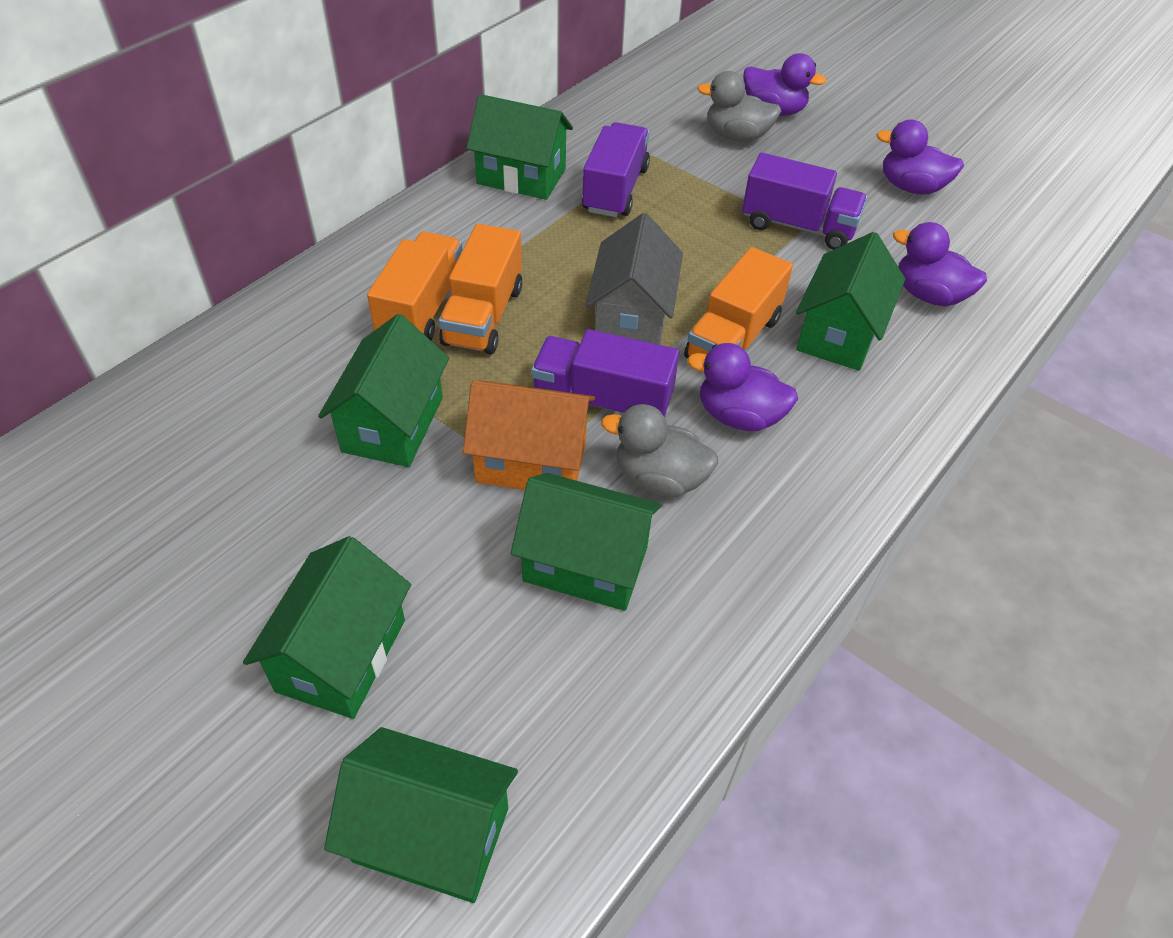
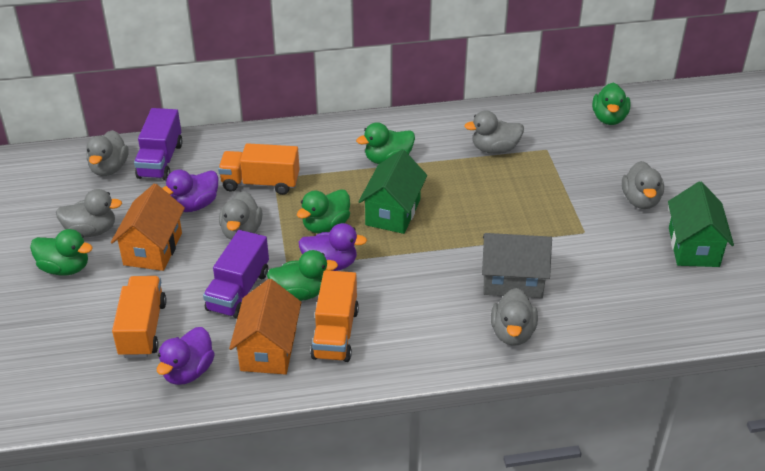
green duck: 0 -> 5
green house: 6 -> 2
grey duck: 2 -> 6
orange house: 1 -> 2
purple duck: 4 -> 3
purple truck: 3 -> 2

